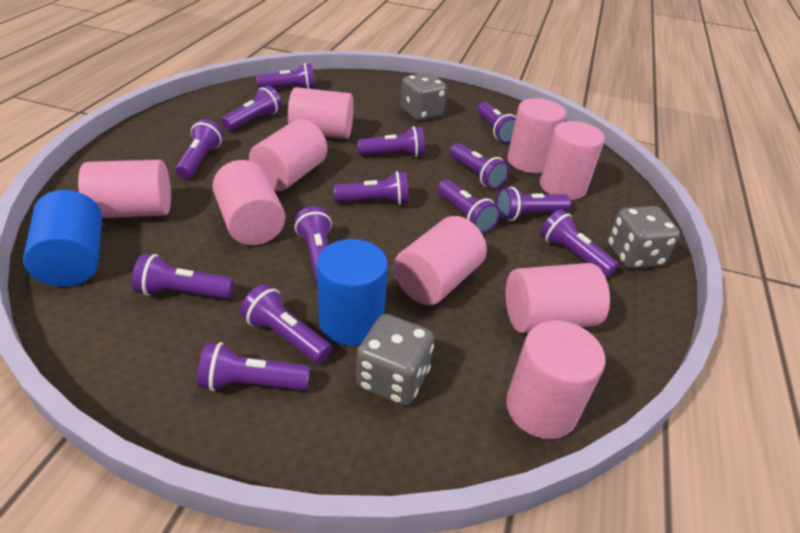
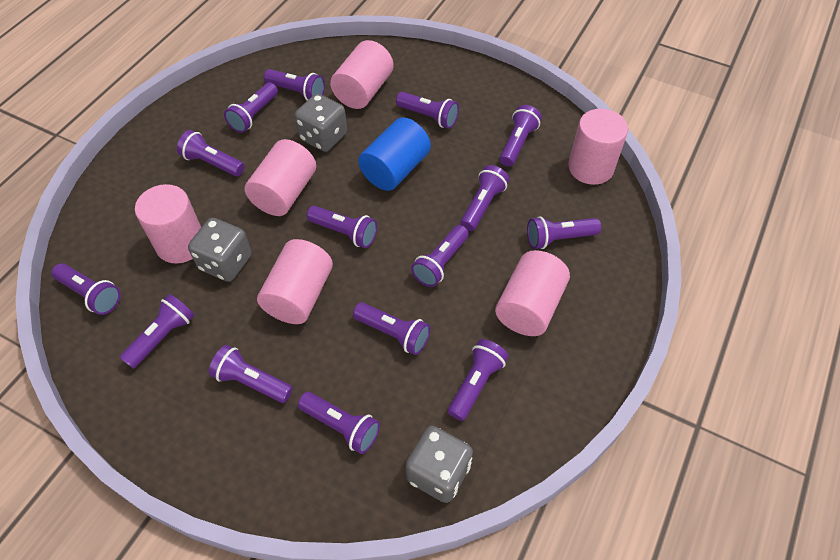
blue cylinder: 2 -> 1
pink cylinder: 9 -> 6
purple flashlight: 14 -> 15

